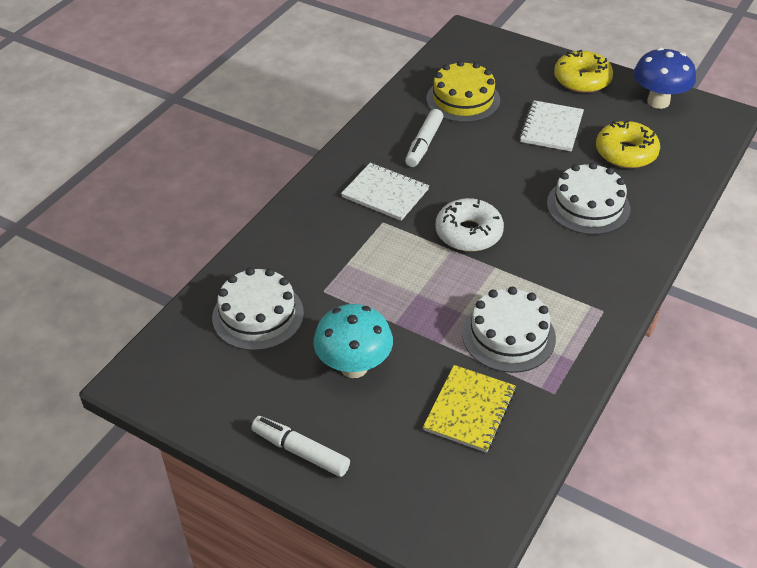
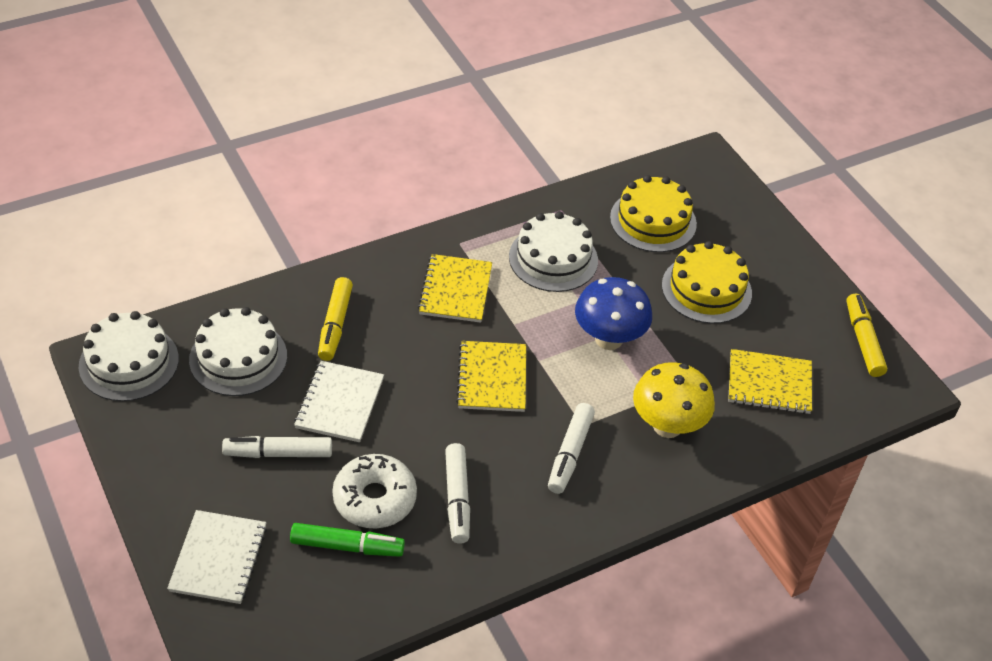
green marker: 0 -> 1
turquoise mushroom: 1 -> 0
white marker: 2 -> 3
yellow cake: 1 -> 2
yellow donut: 2 -> 0
yellow marker: 0 -> 2
yellow mushroom: 0 -> 1
yellow notebook: 1 -> 3

